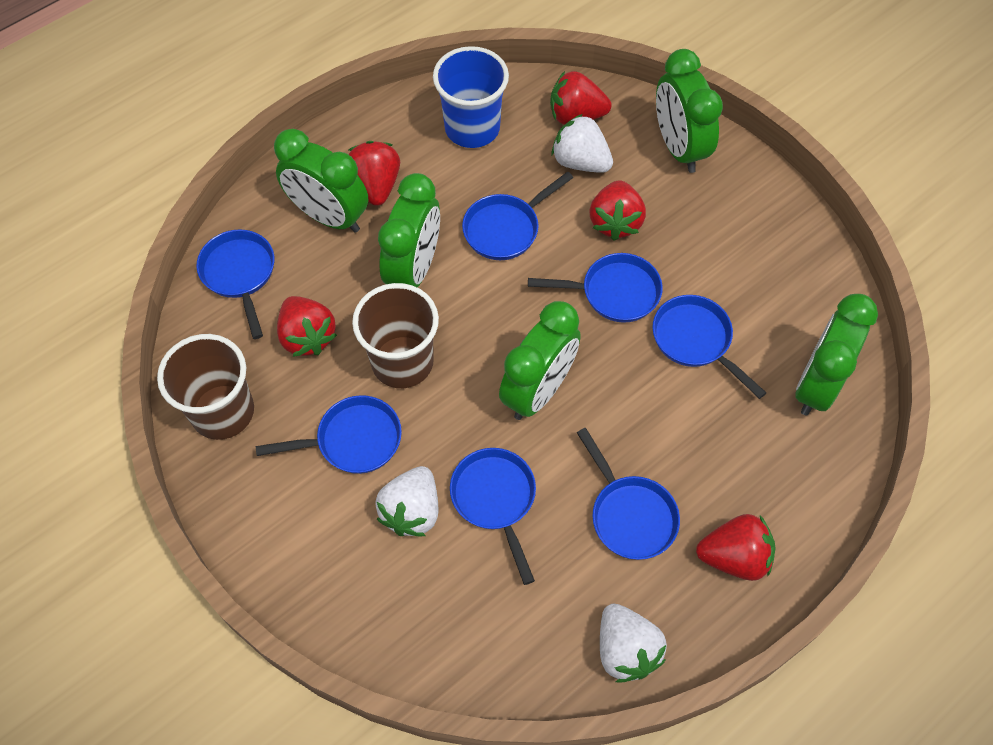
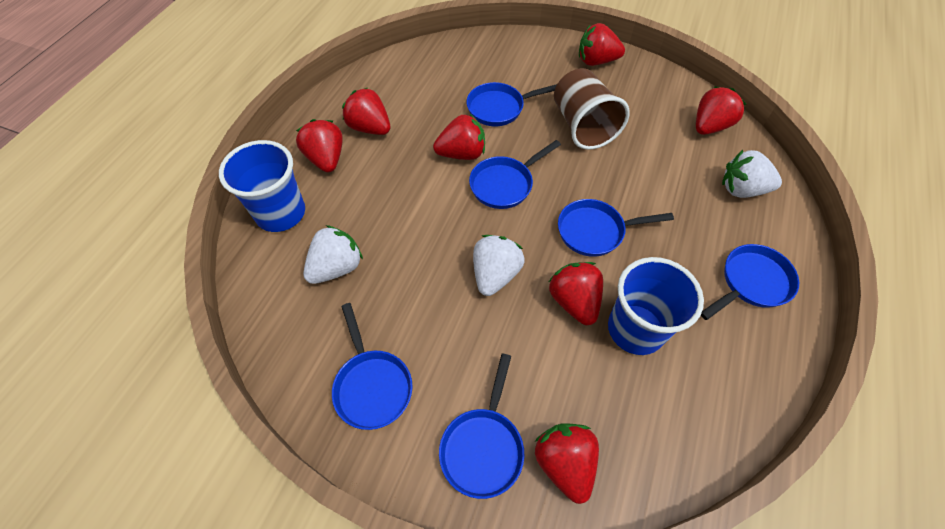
blue cup: 1 -> 2
blue pan: 7 -> 6
brown cup: 2 -> 1
green clock: 5 -> 0
red strawberry: 5 -> 7

